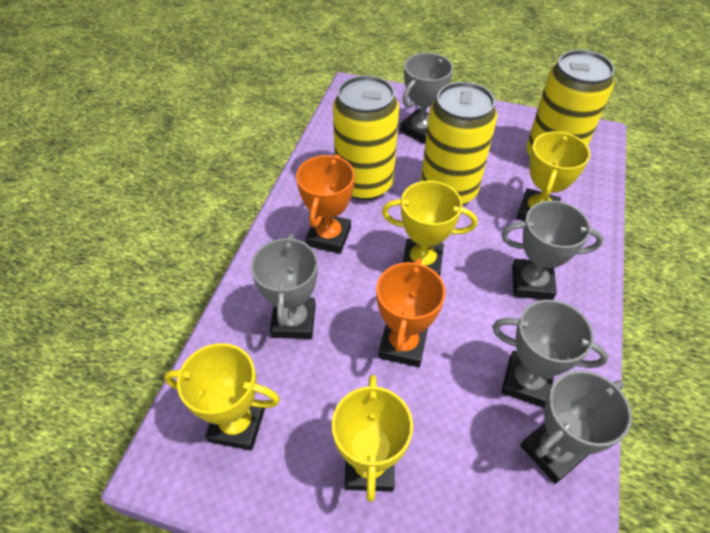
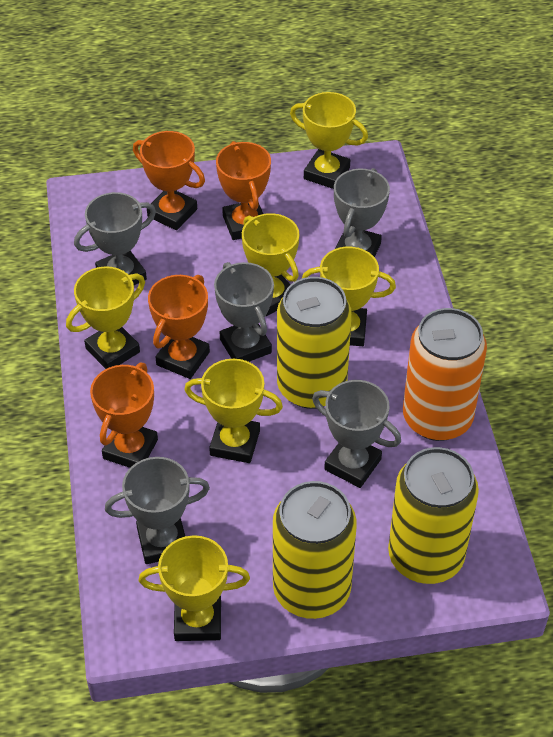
orange can: 0 -> 1
orange trophy: 2 -> 4
yellow trophy: 4 -> 6

